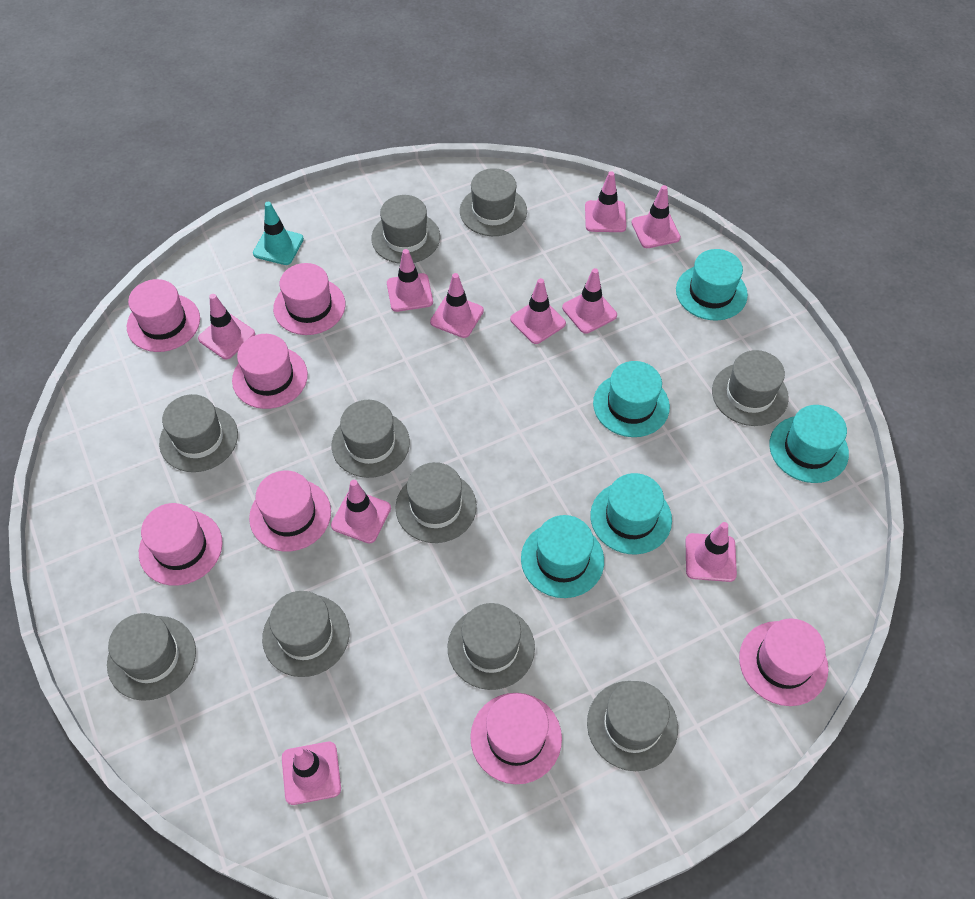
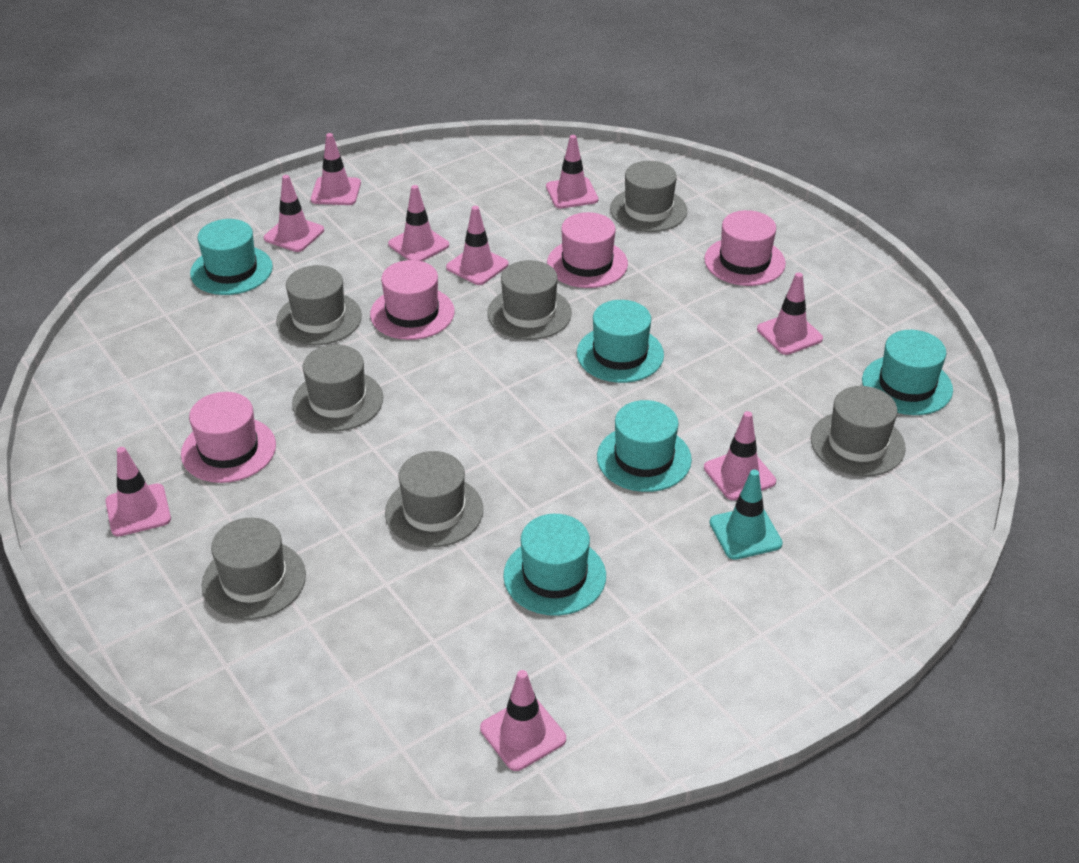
grey hat: 10 -> 7
pink hat: 7 -> 4
pink traffic cone: 10 -> 9

